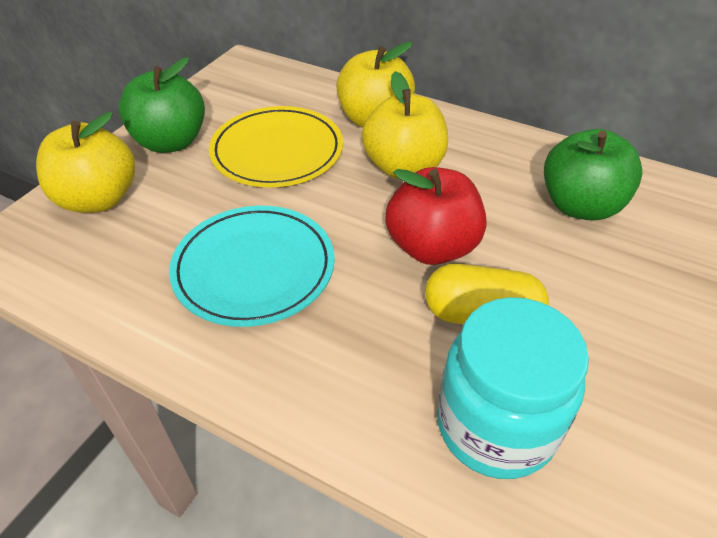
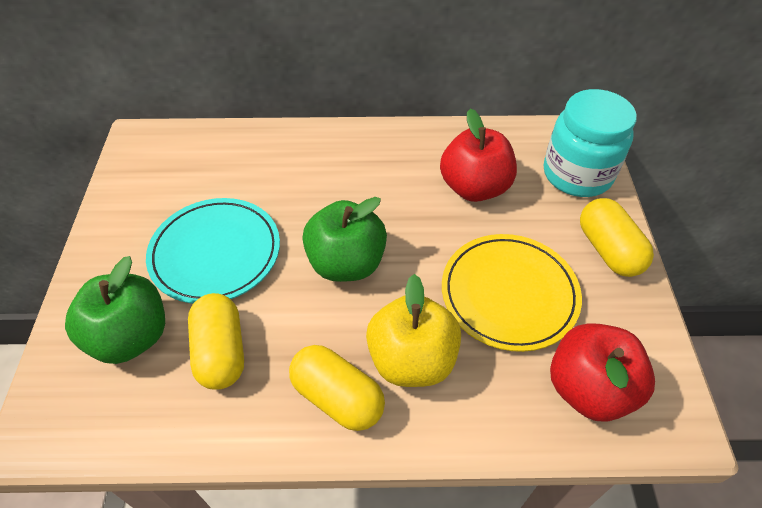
red apple: 1 -> 2
yellow apple: 3 -> 1
yellow capsule: 1 -> 3

